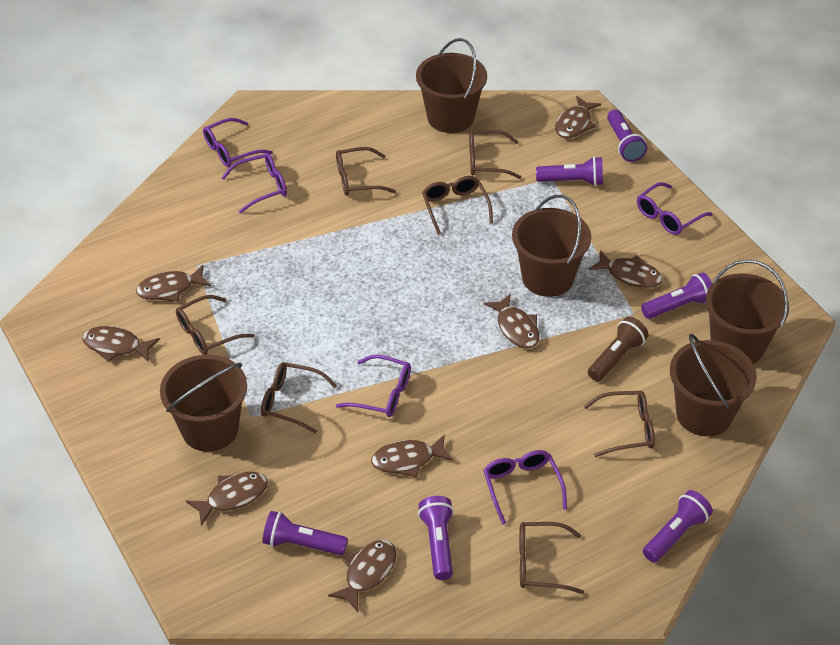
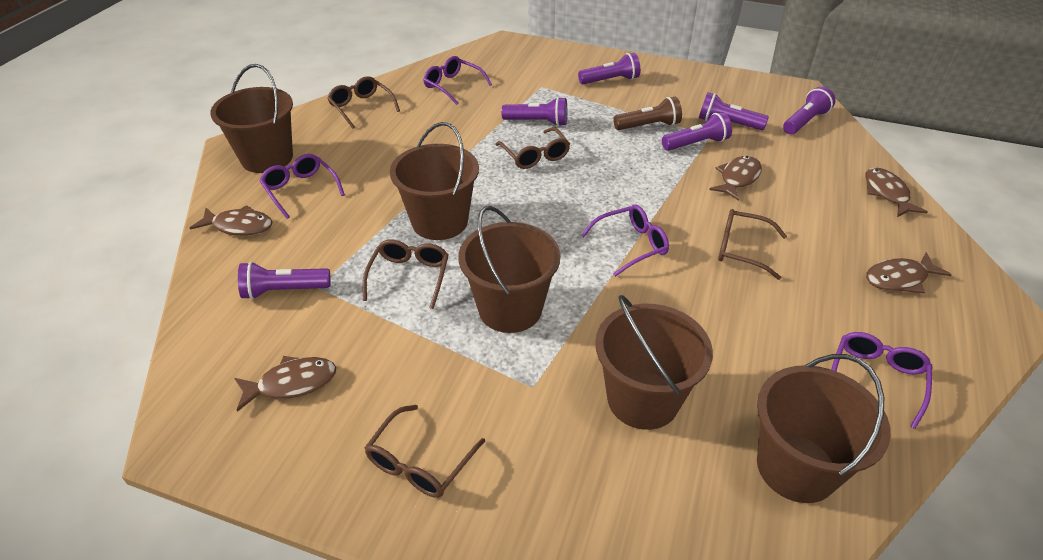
brown fish: 8 -> 5
brown glasses: 7 -> 5
purple glasses: 5 -> 4

